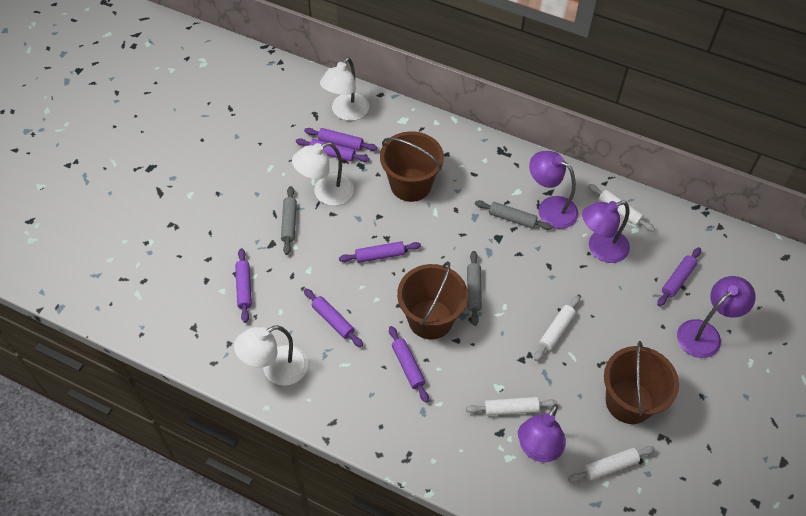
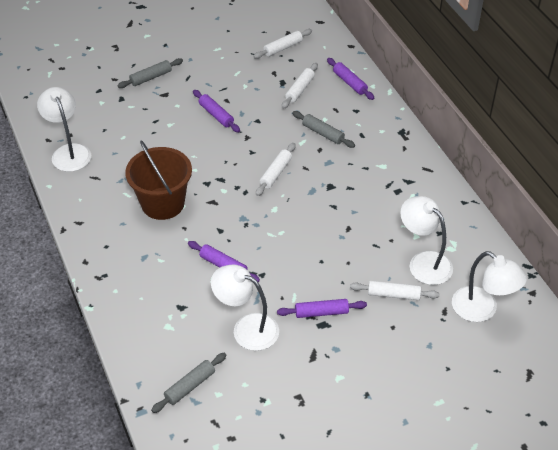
brown bucket: 3 -> 1
purple lamp: 4 -> 0
purple rolling pin: 7 -> 4
white lamp: 3 -> 4

